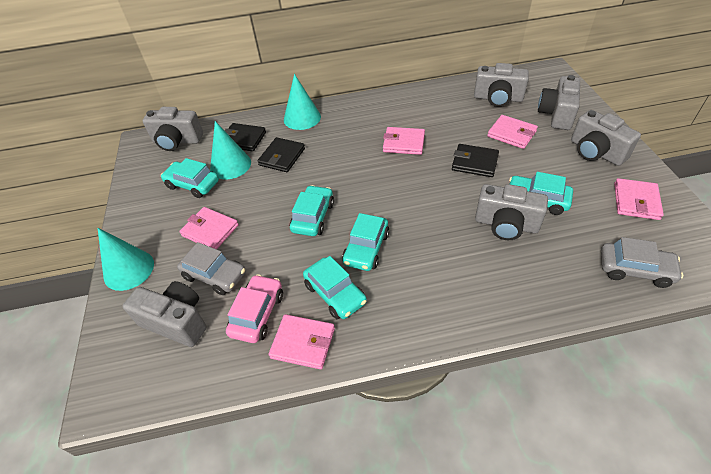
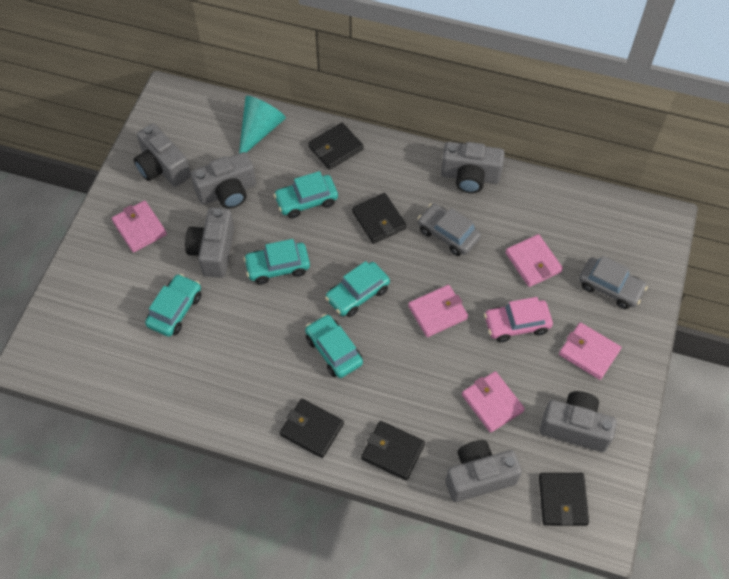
black wallet: 3 -> 5
turquoise cone: 3 -> 1

